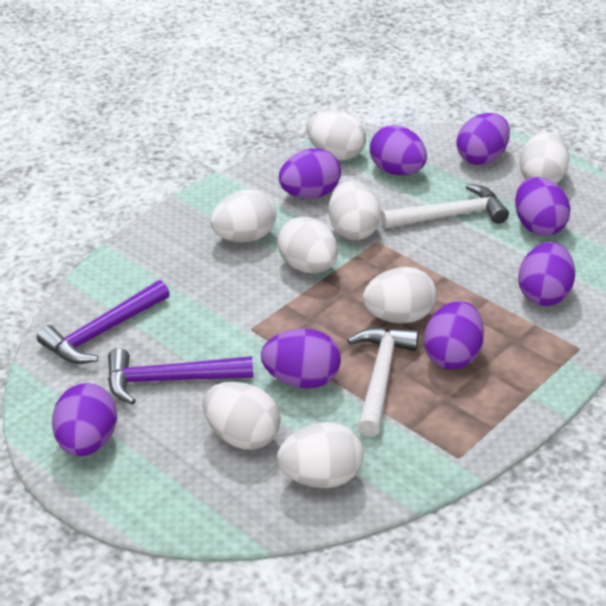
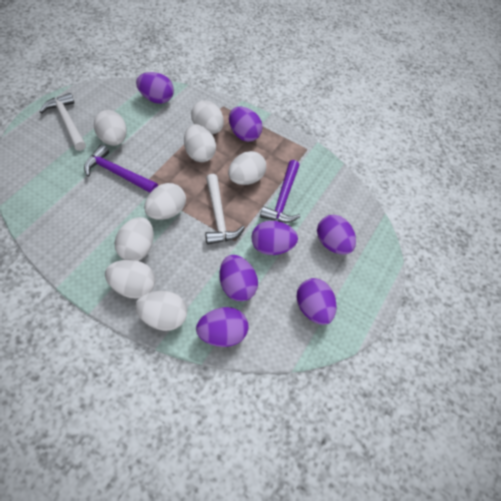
purple egg: 8 -> 7

